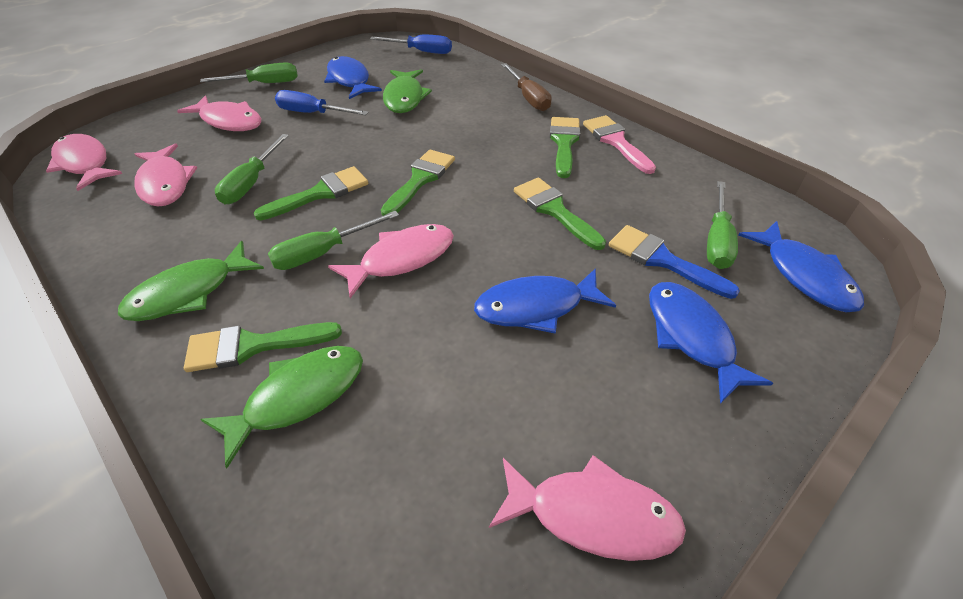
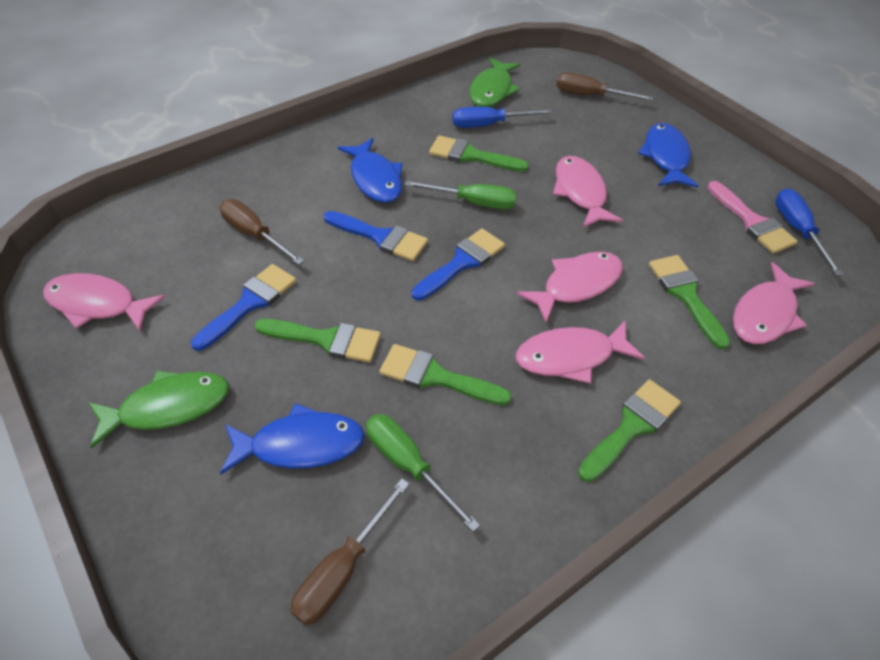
blue brush: 1 -> 3
blue fish: 4 -> 3
brown screwdriver: 1 -> 3
green fish: 3 -> 2
green screwdriver: 4 -> 2

